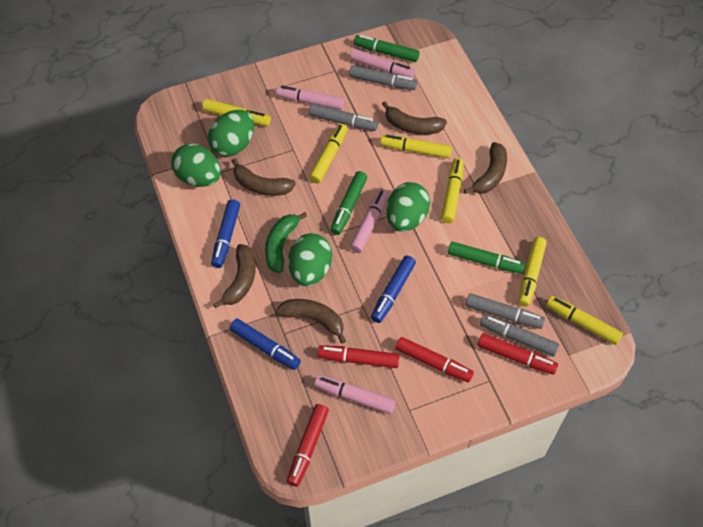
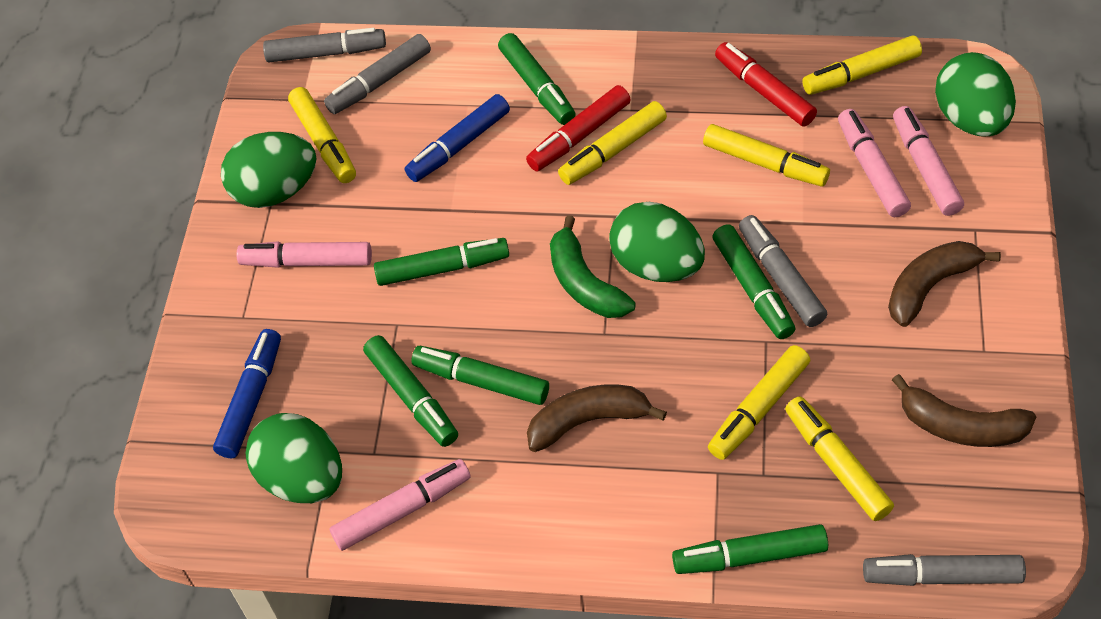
blue marker: 3 -> 2
brown banana: 5 -> 3
green marker: 3 -> 6
red marker: 4 -> 2

